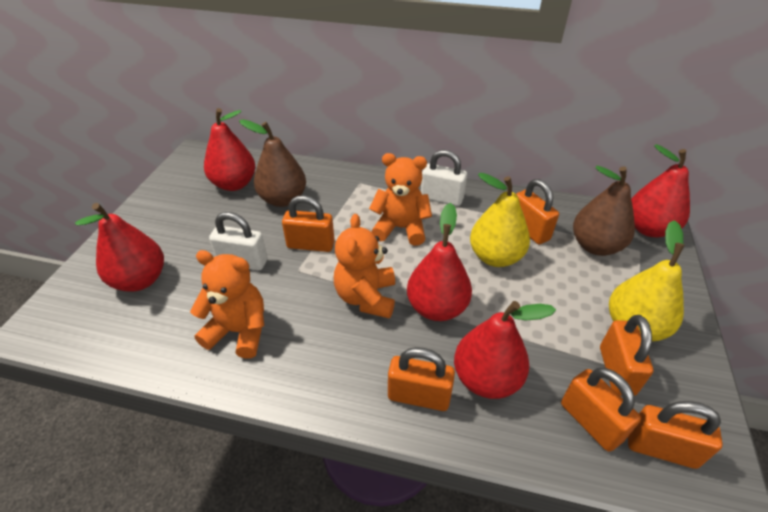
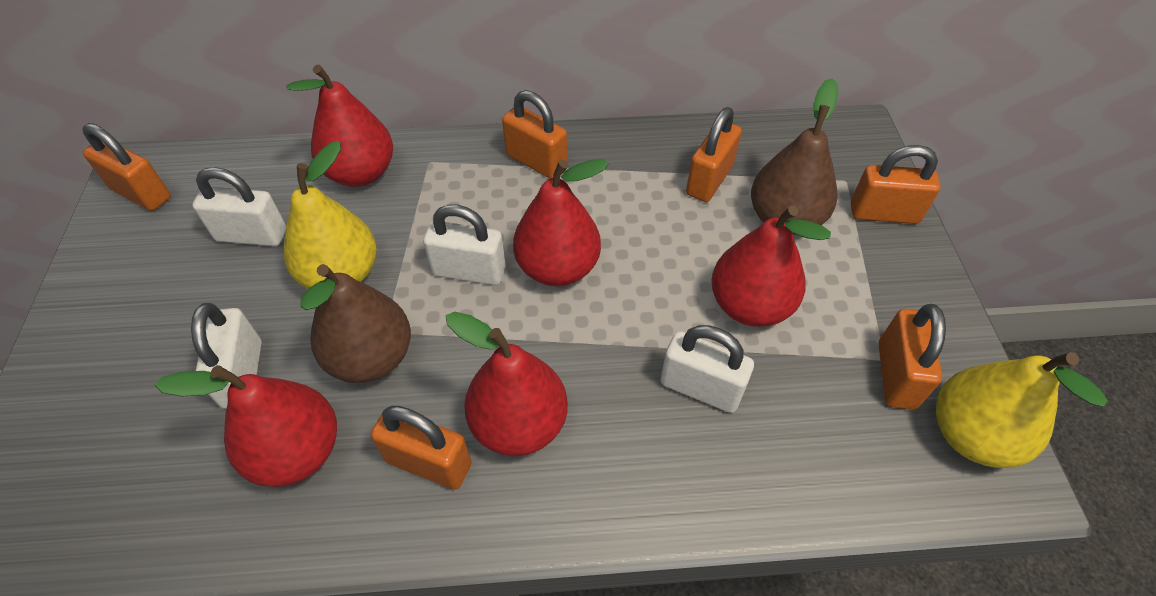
orange teddy bear: 3 -> 0
white padlock: 2 -> 4

